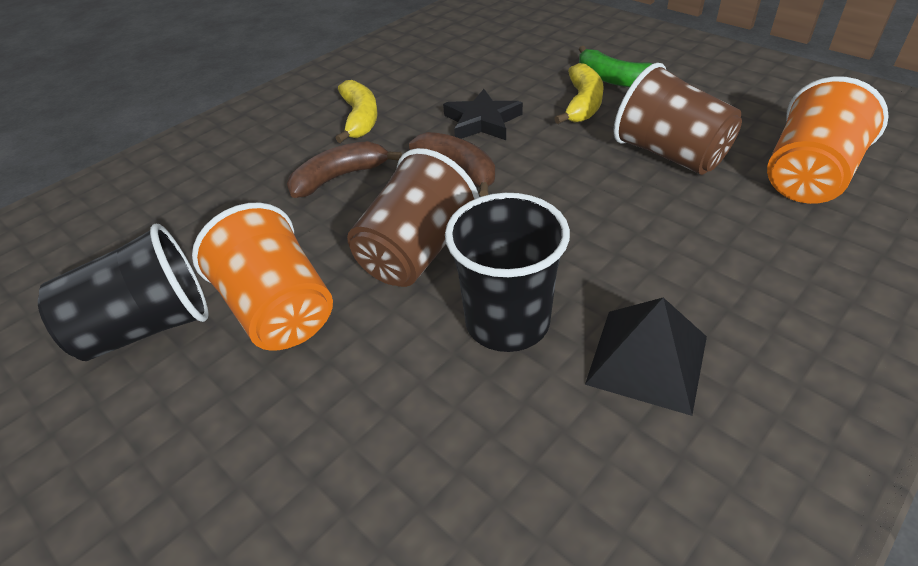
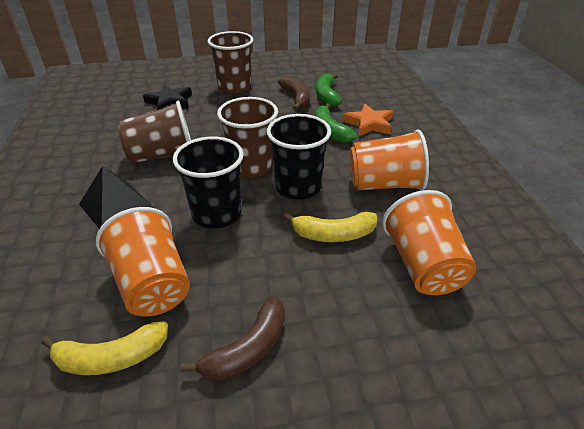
brown cup: 2 -> 3
green banana: 1 -> 2
orange cup: 2 -> 3
orange star: 0 -> 1

